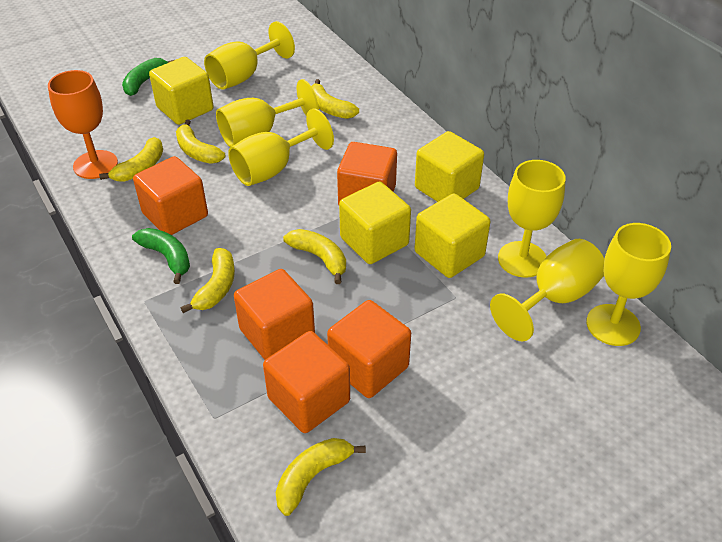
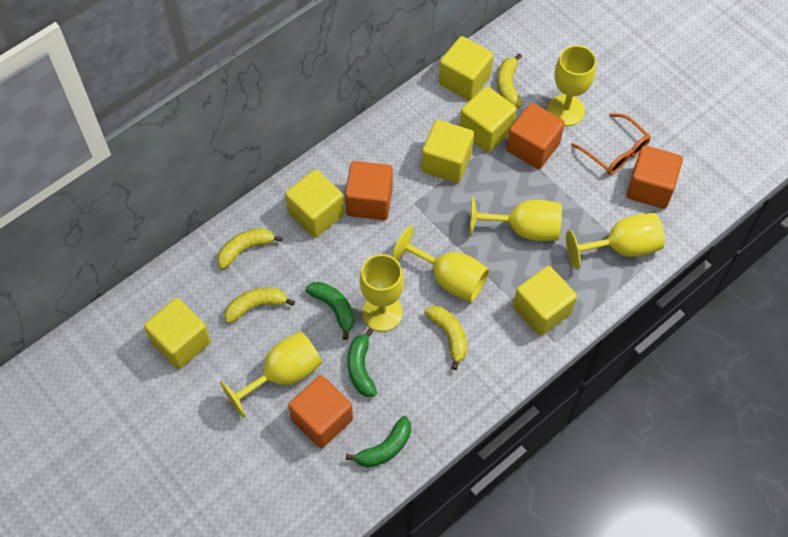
green banana: 2 -> 3
orange cube: 5 -> 4
orange glasses: 0 -> 1
orange goblet: 1 -> 0
yellow banana: 6 -> 4
yellow cube: 4 -> 6

